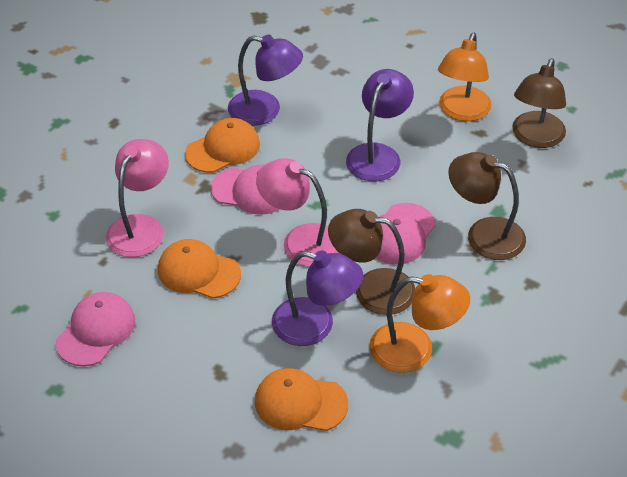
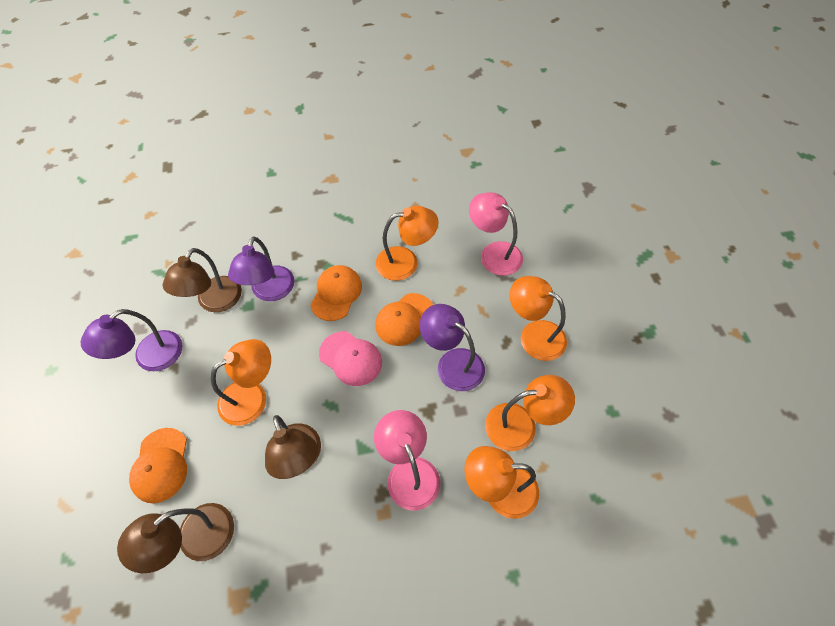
orange lamp: 2 -> 5
pink cap: 3 -> 1

